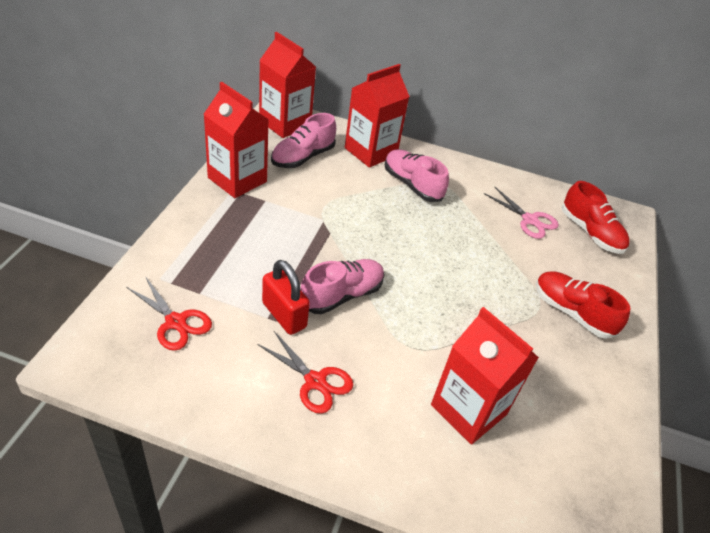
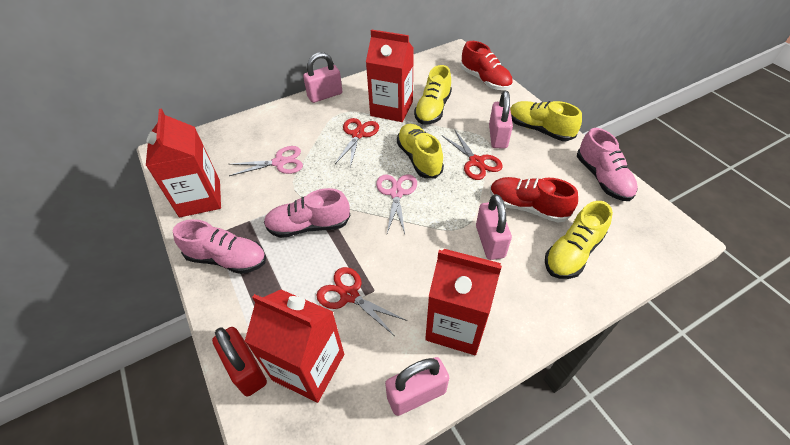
pink padlock: 0 -> 4
pink scissors: 1 -> 2
red scissors: 2 -> 3
yellow shoe: 0 -> 4

